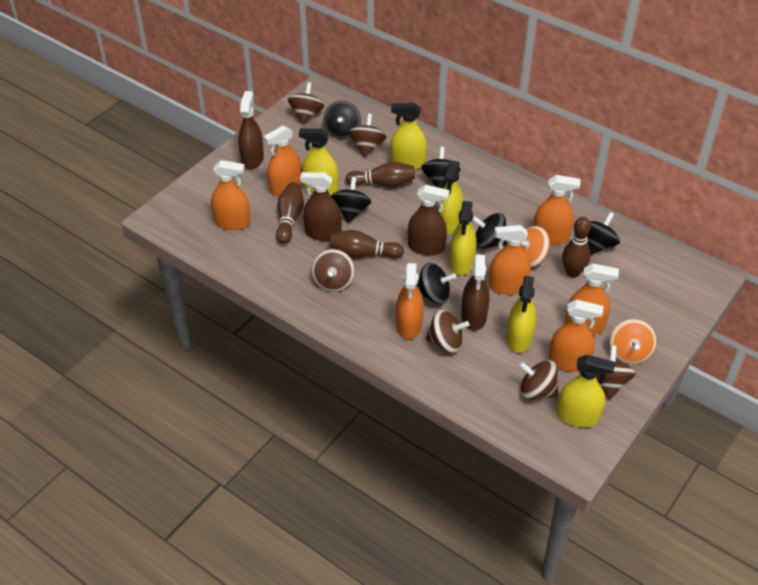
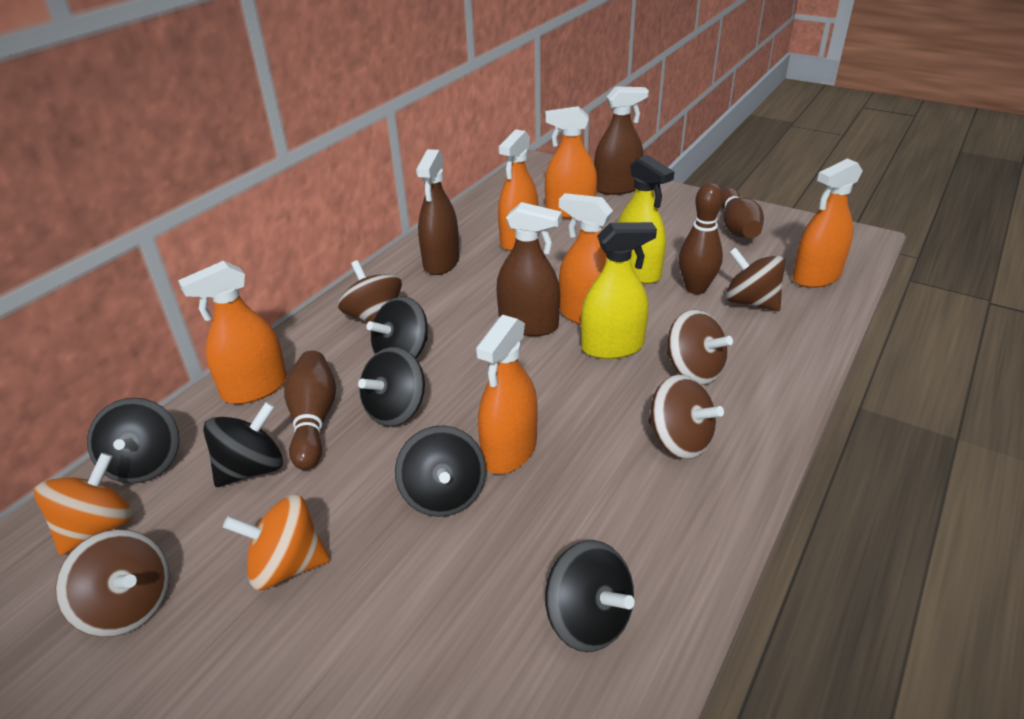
brown bowling pin: 4 -> 3
brown spinning top: 6 -> 5
brown spray bottle: 4 -> 3
orange spray bottle: 7 -> 6
yellow spray bottle: 6 -> 2

